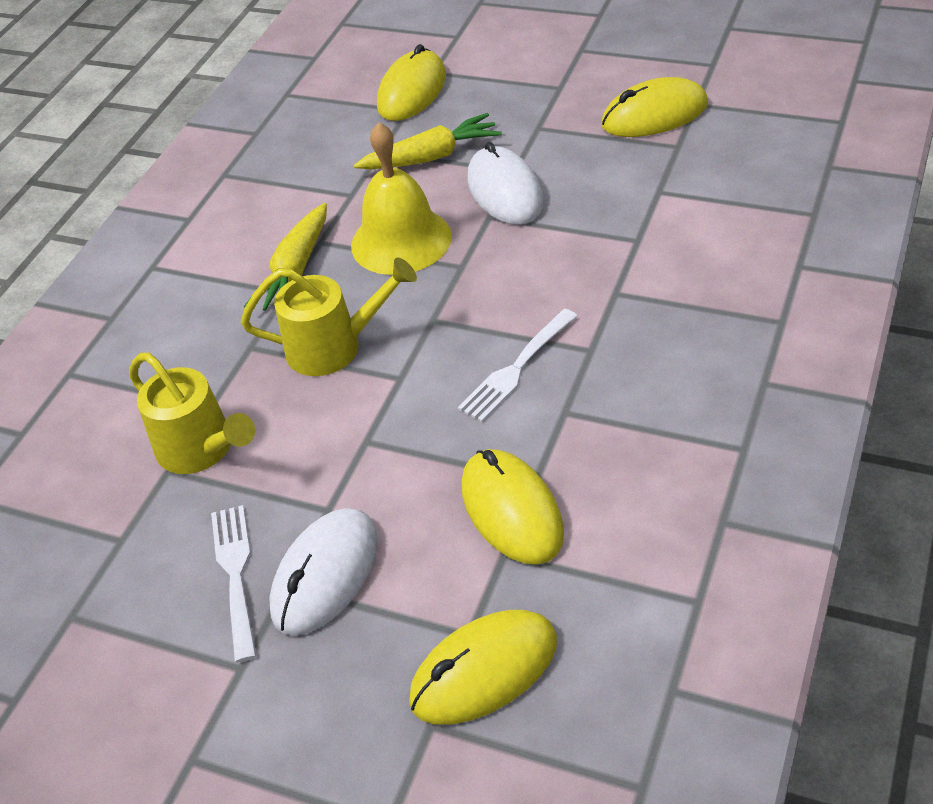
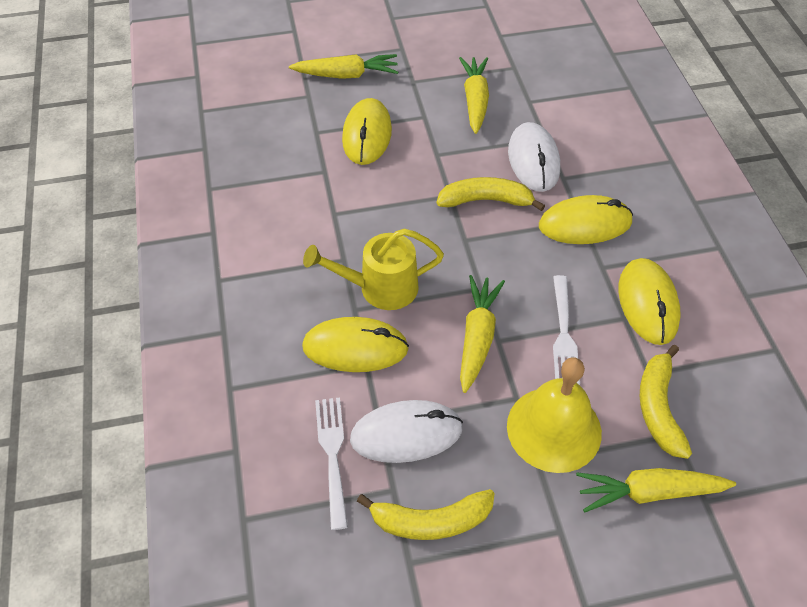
yellow banana: 0 -> 3
yellow carrot: 2 -> 4
yellow watering can: 2 -> 1

